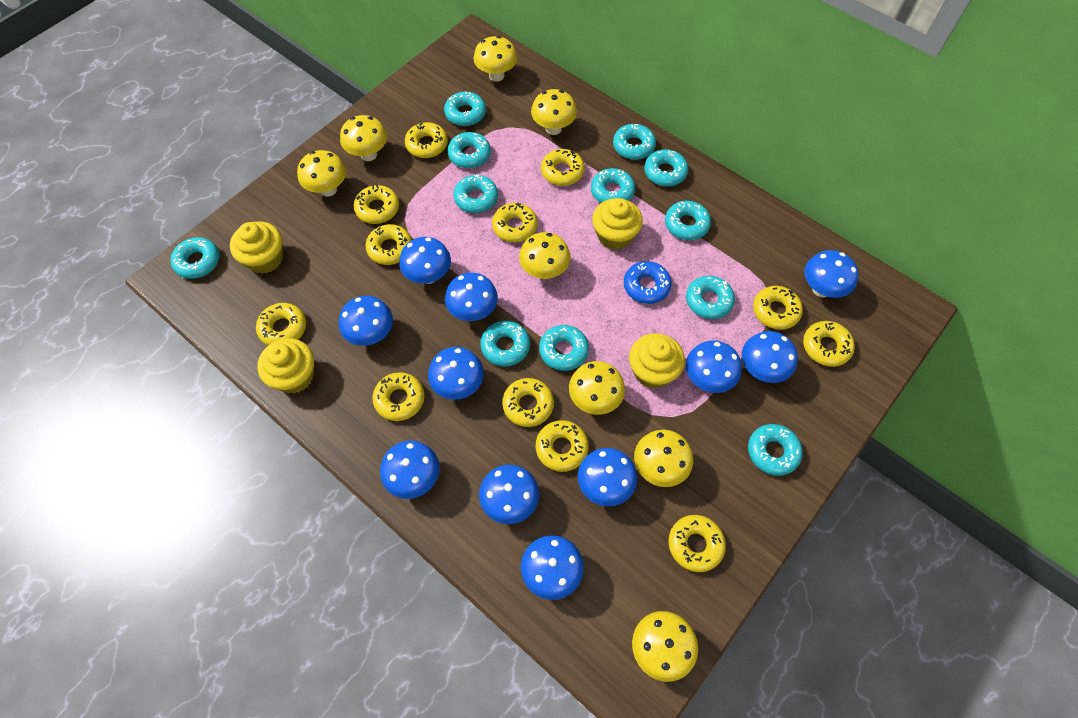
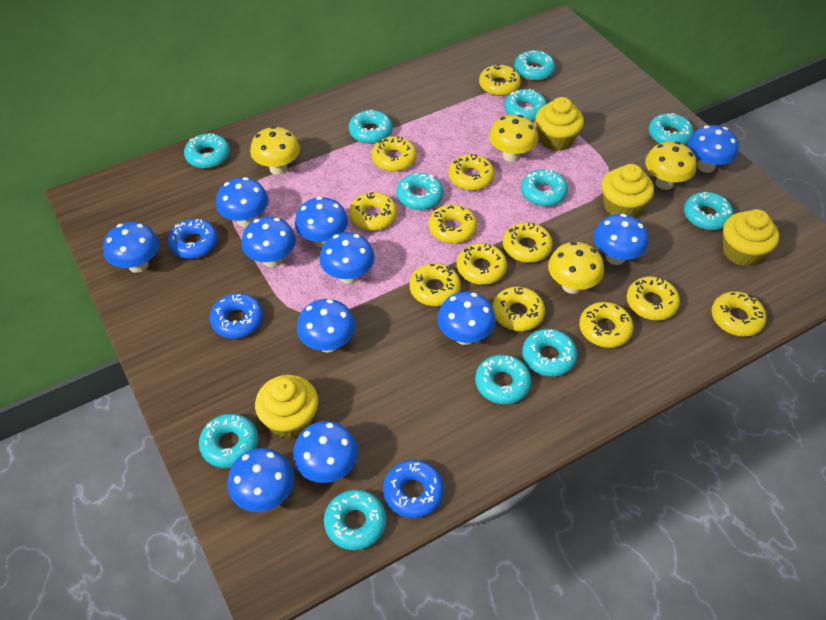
blue donut: 1 -> 3
yellow mushroom: 8 -> 4

